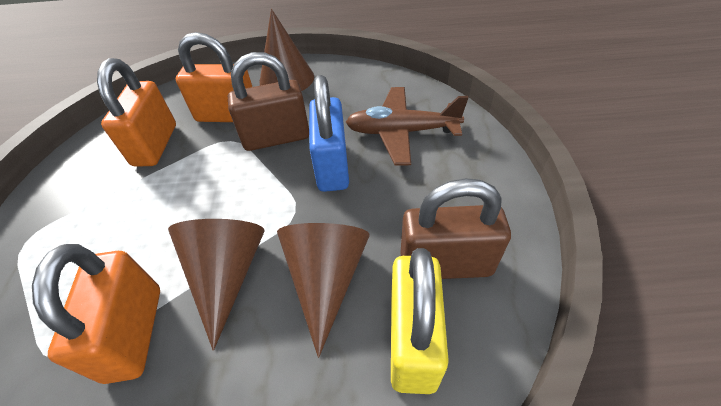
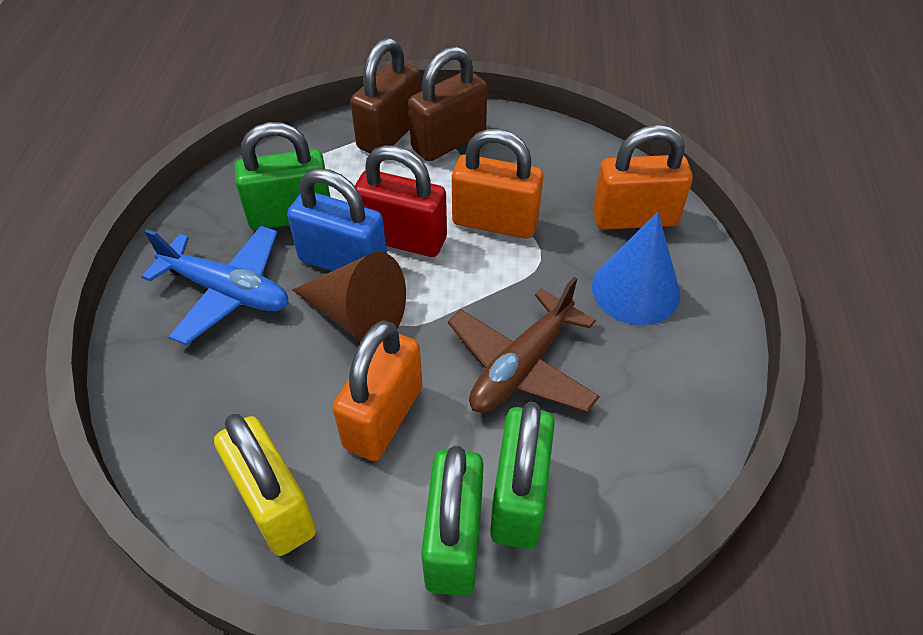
blue cone: 0 -> 1
blue plane: 0 -> 1
brown cone: 3 -> 1
green padlock: 0 -> 3
red padlock: 0 -> 1

